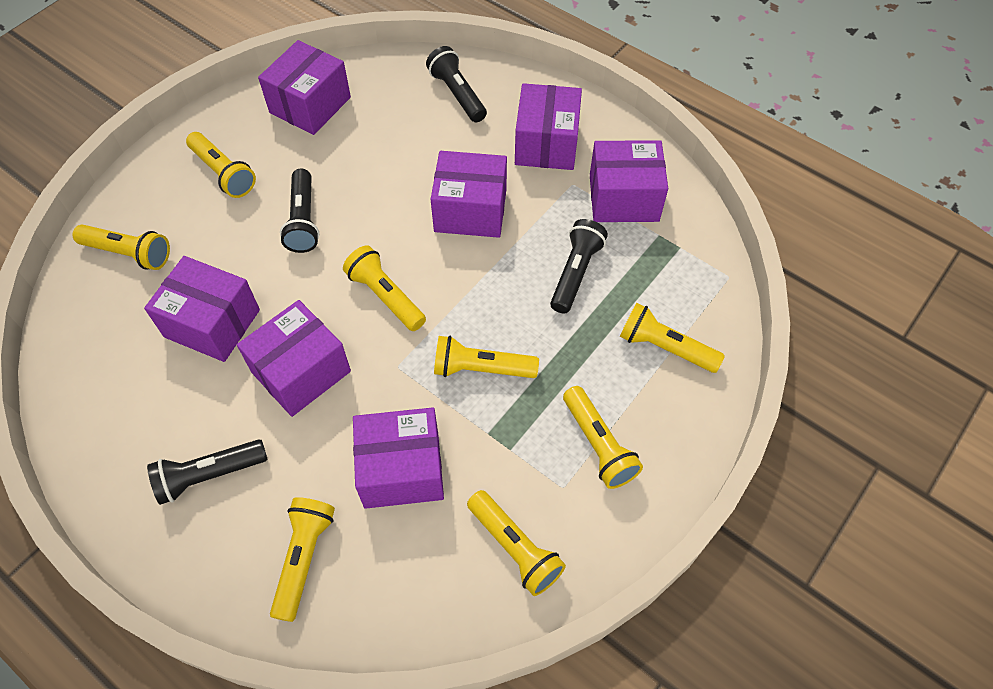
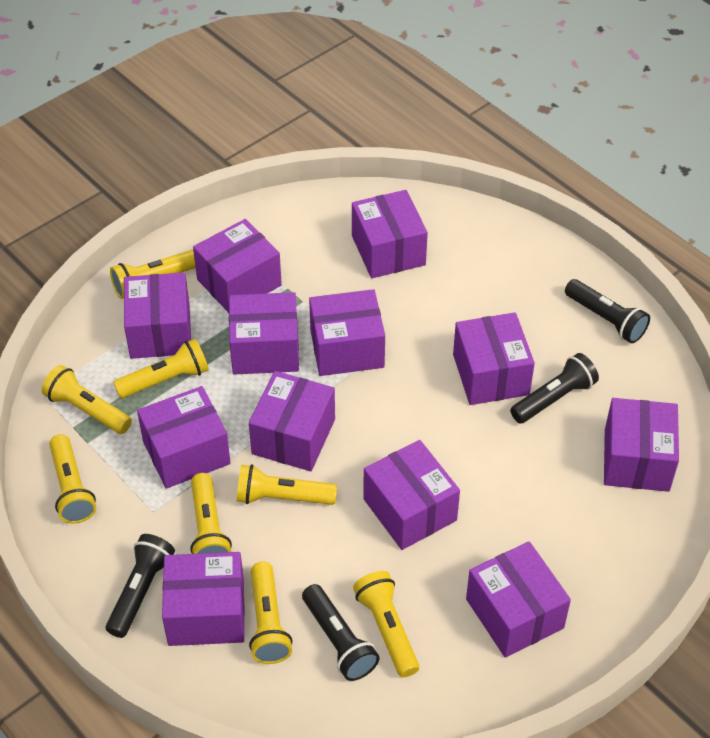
purple box: 7 -> 12

